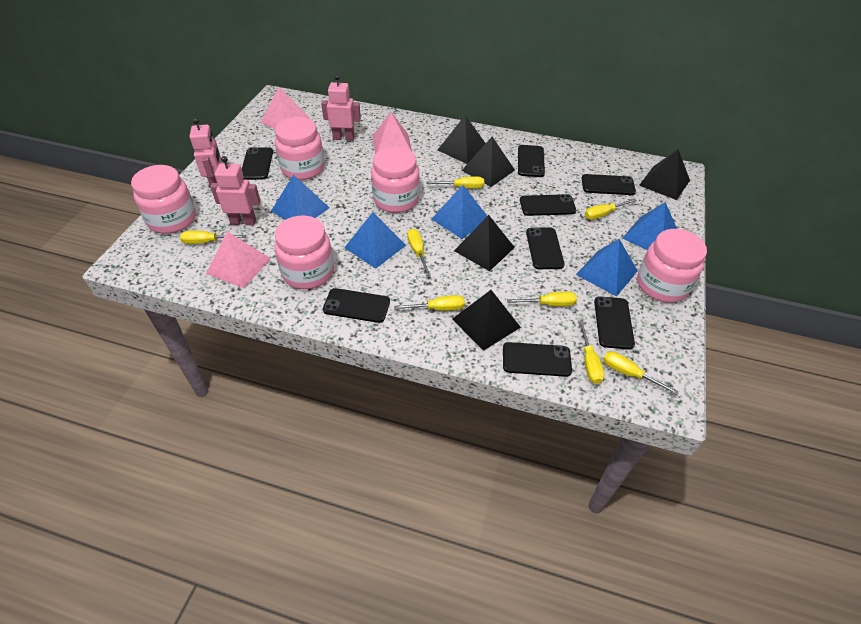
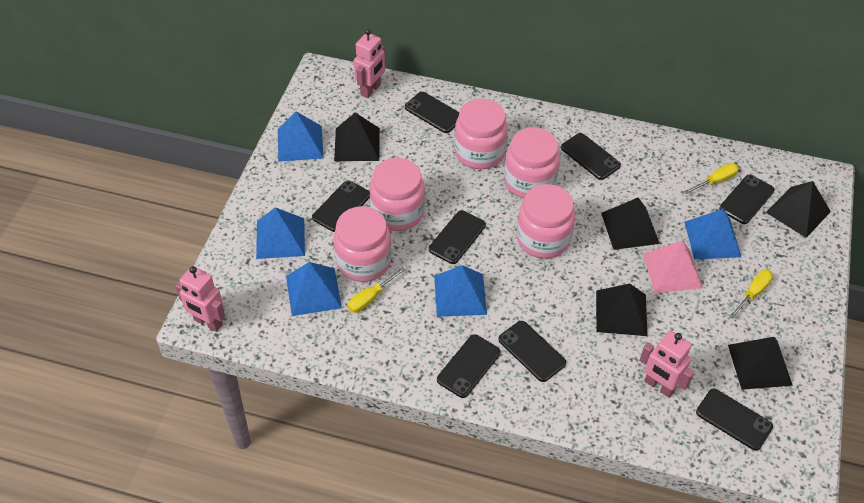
pink pyramid: 3 -> 1
yellow screwdriver: 8 -> 3

